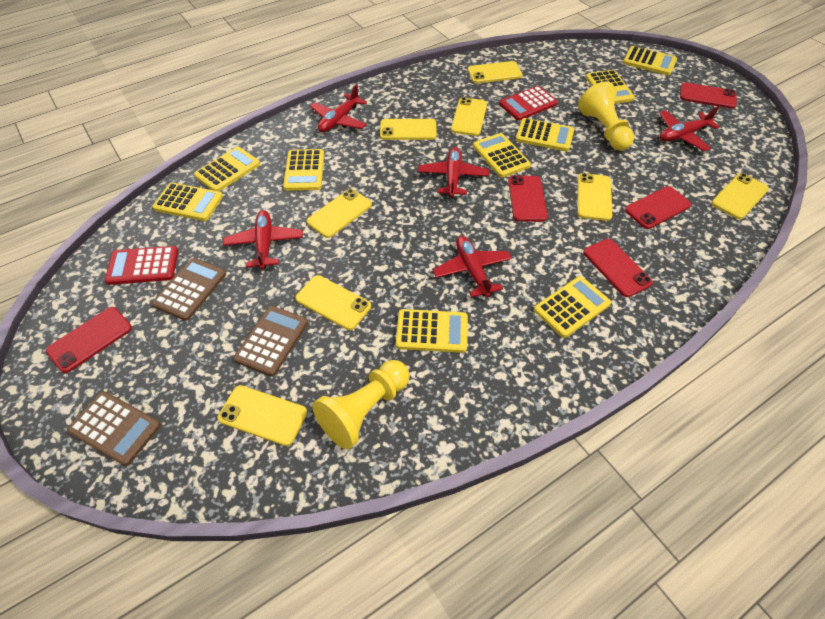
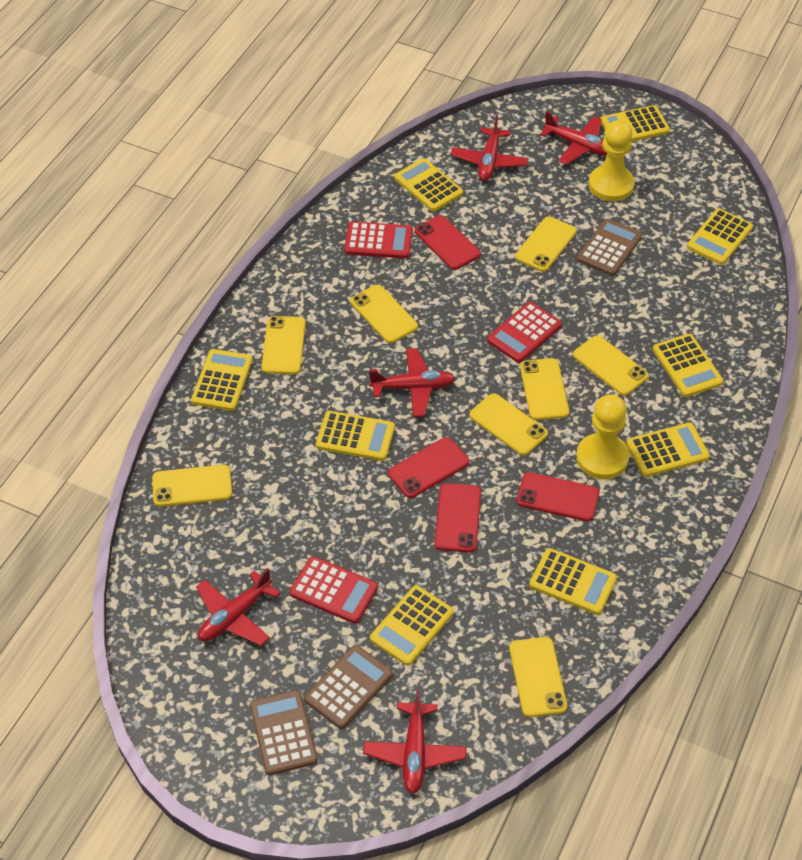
red calculator: 2 -> 3
red phone: 5 -> 4

